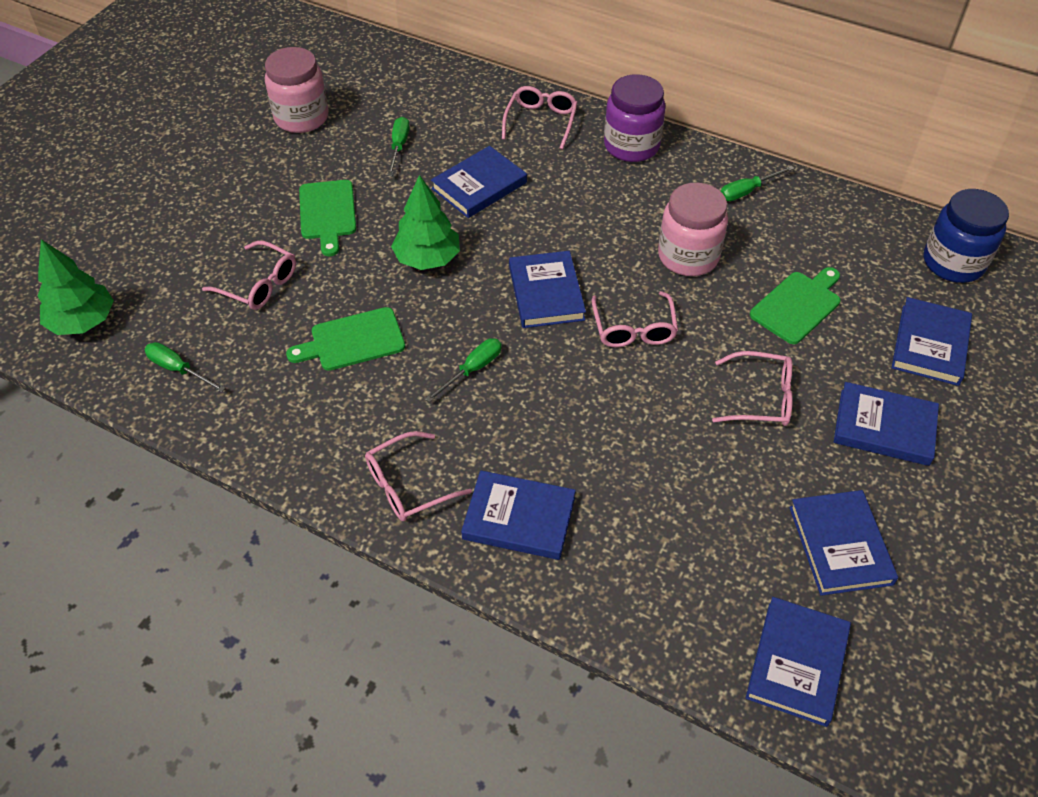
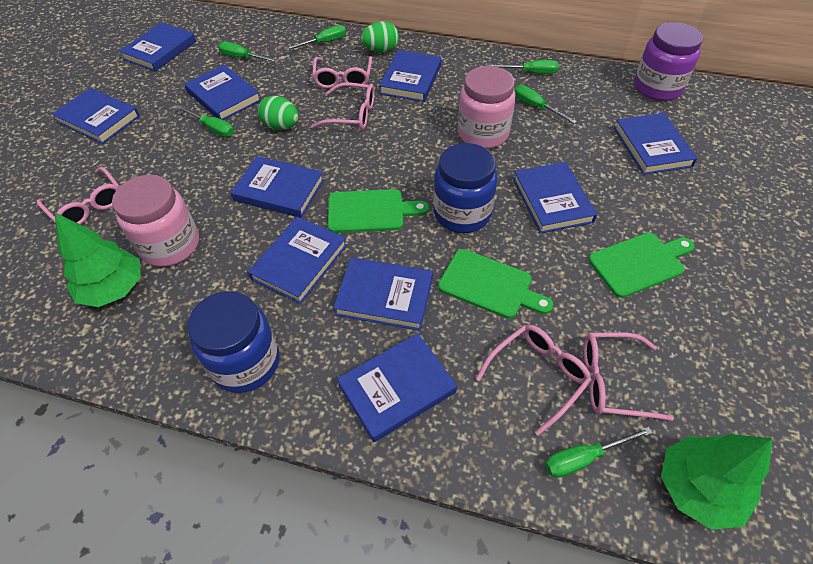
blue book: 7 -> 10
blue jar: 1 -> 2
green egg: 0 -> 2
green screwdriver: 4 -> 6

